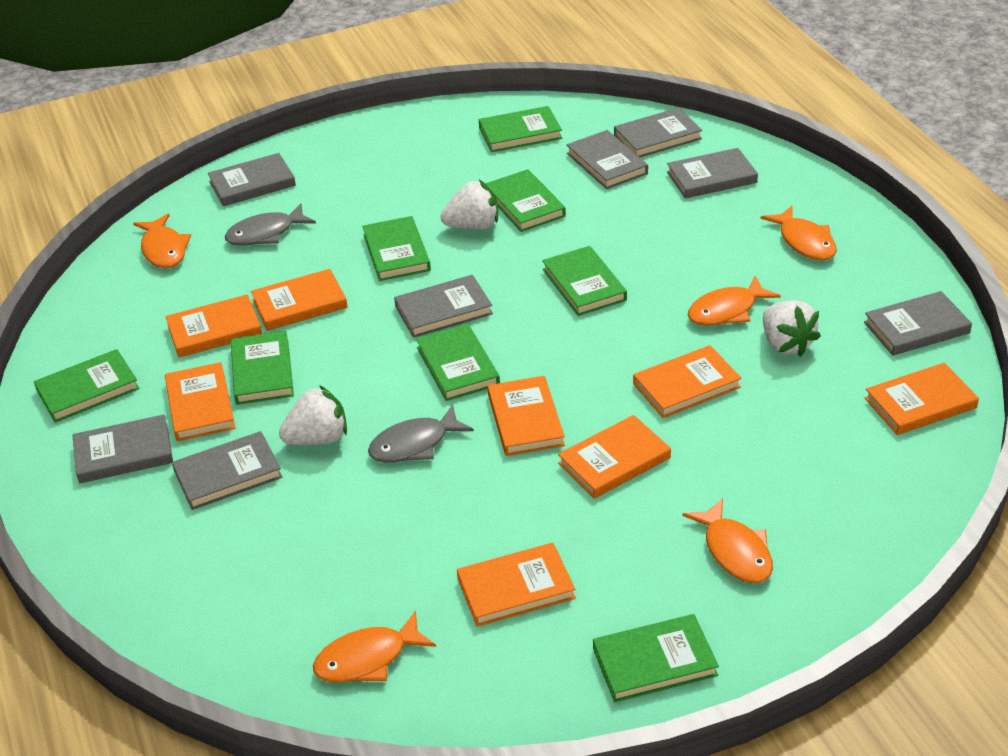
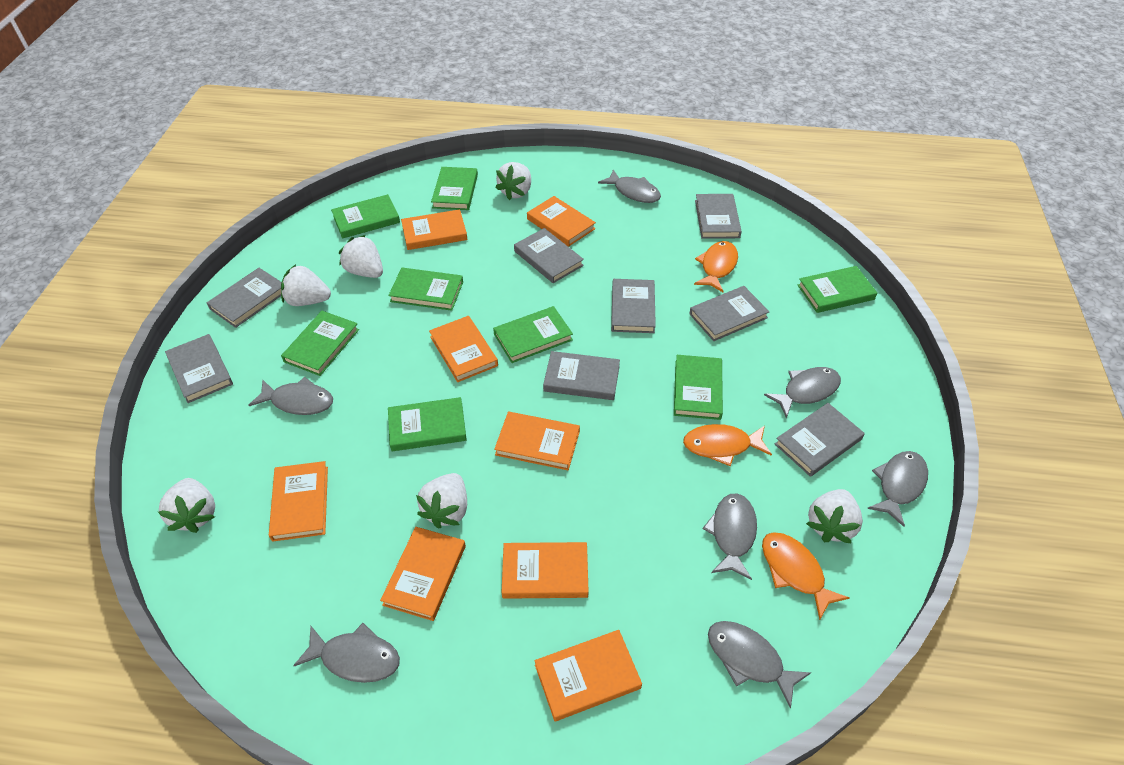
grey fish: 2 -> 7
orange fish: 5 -> 3
white strawberry: 3 -> 6

